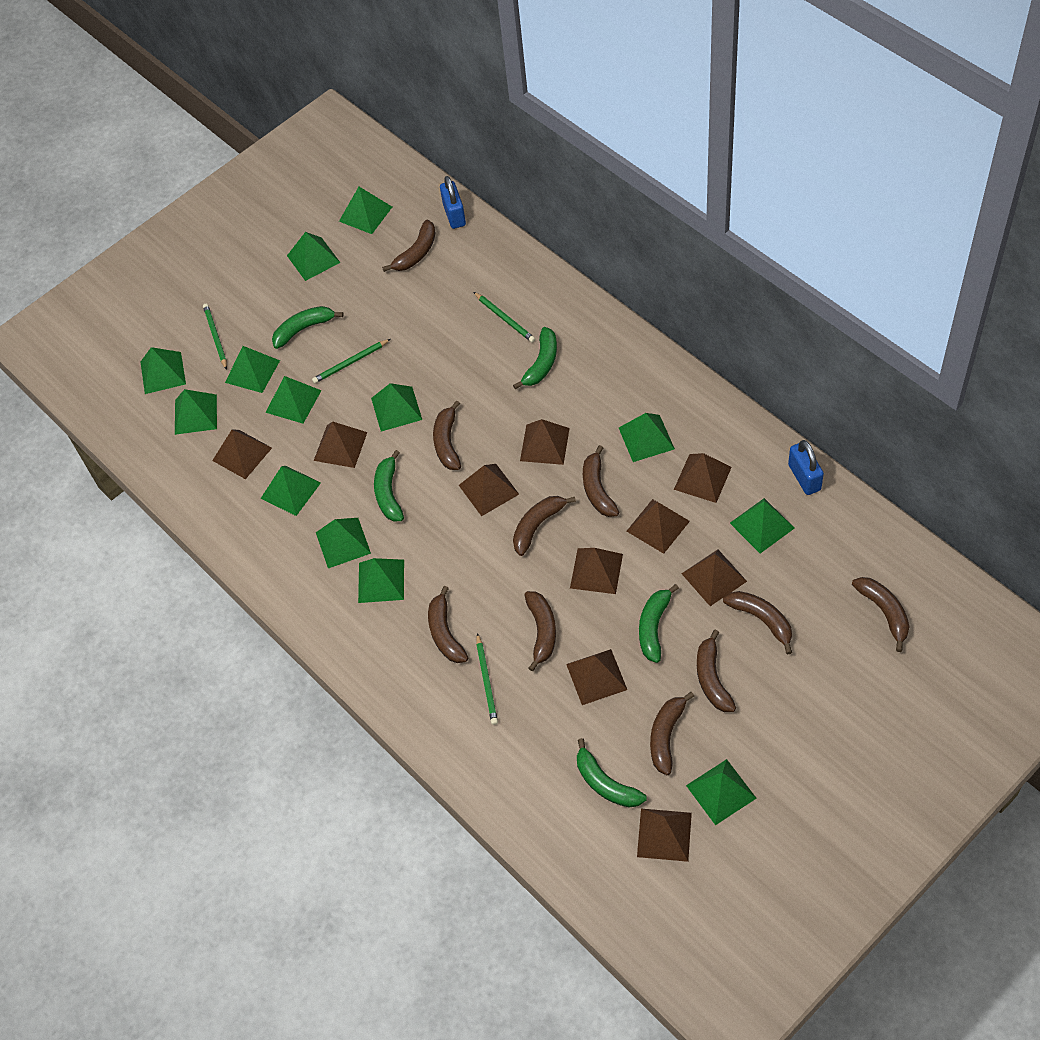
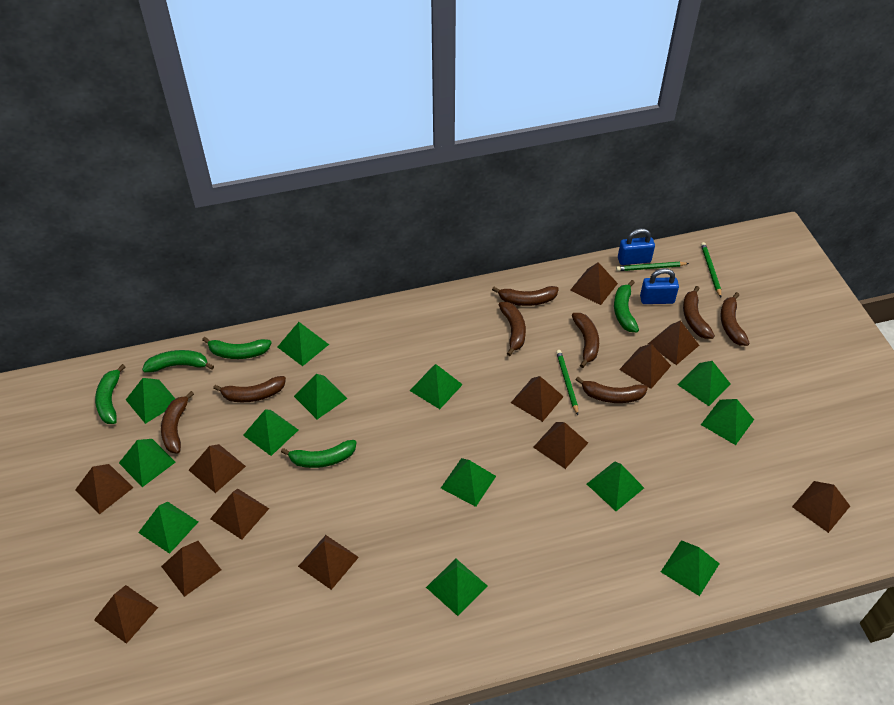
brown banana: 10 -> 8
brown pyramid: 10 -> 12
green pencil: 4 -> 3

